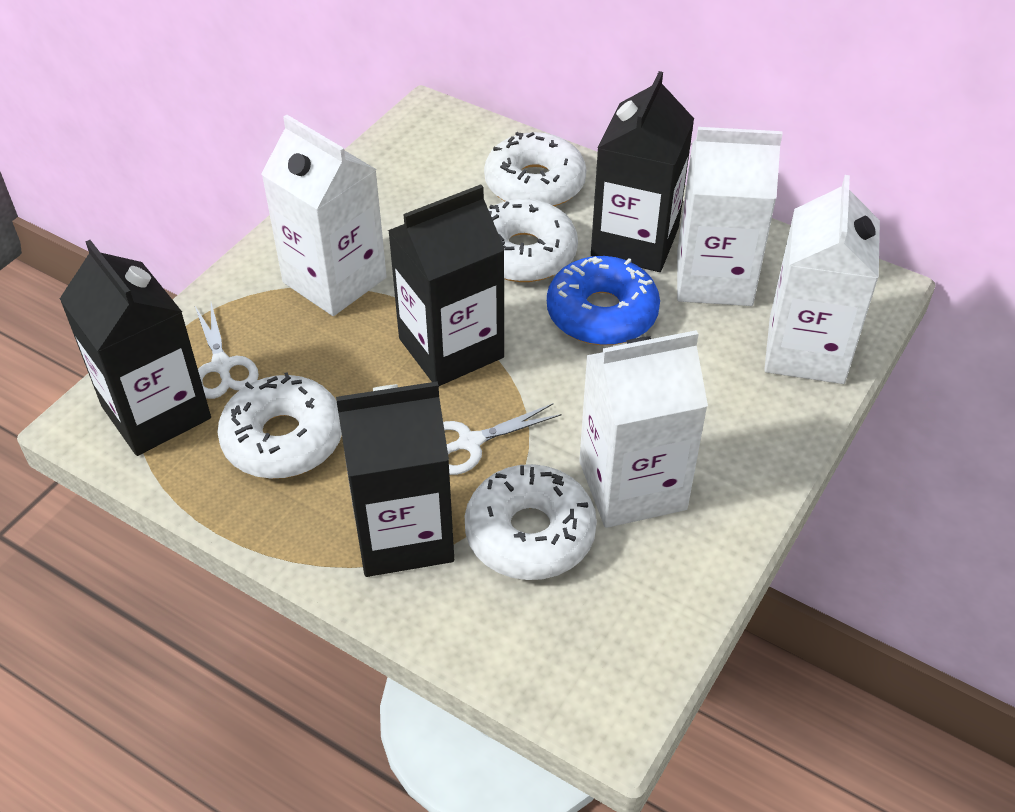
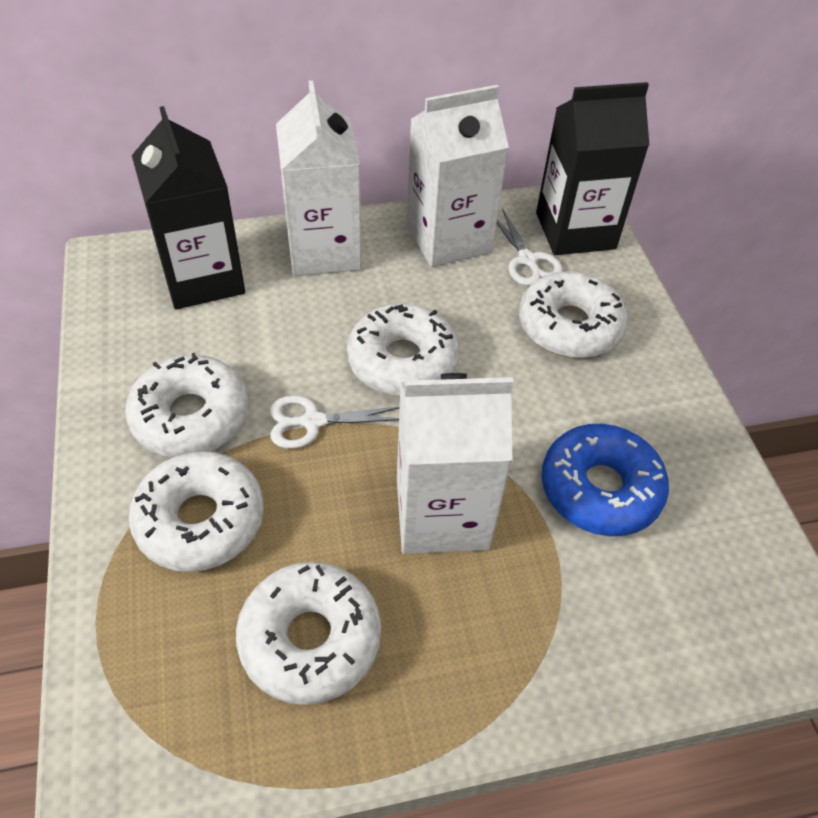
black carton: 4 -> 2
white carton: 4 -> 3
white donut: 4 -> 5

